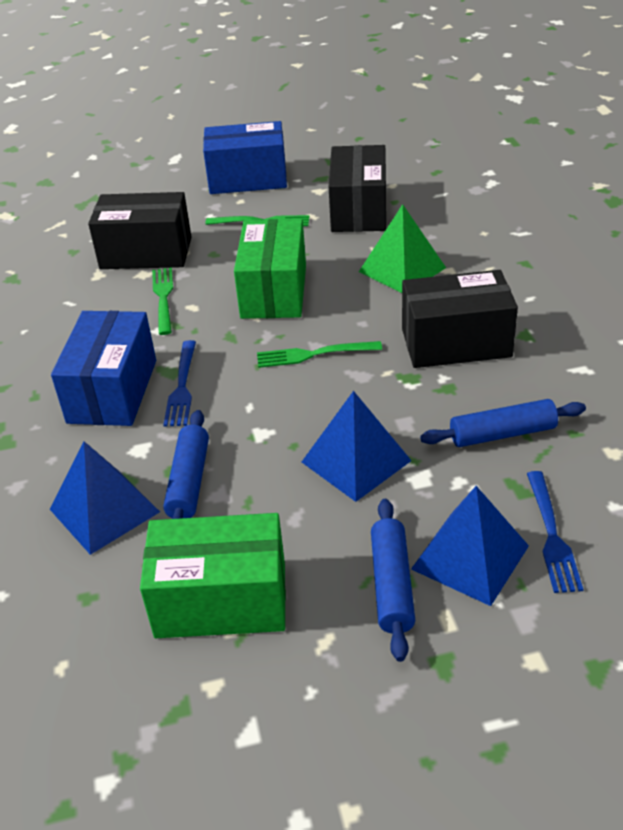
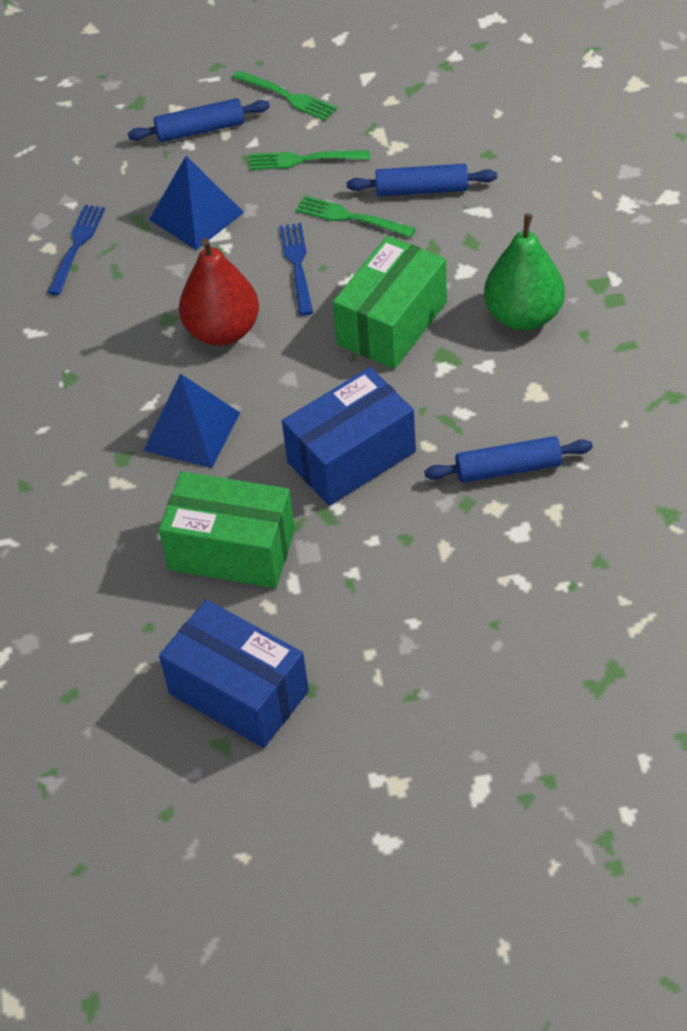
black box: 3 -> 0
blue pyramid: 3 -> 2
green pear: 0 -> 1
green pyramid: 1 -> 0
red pear: 0 -> 1

